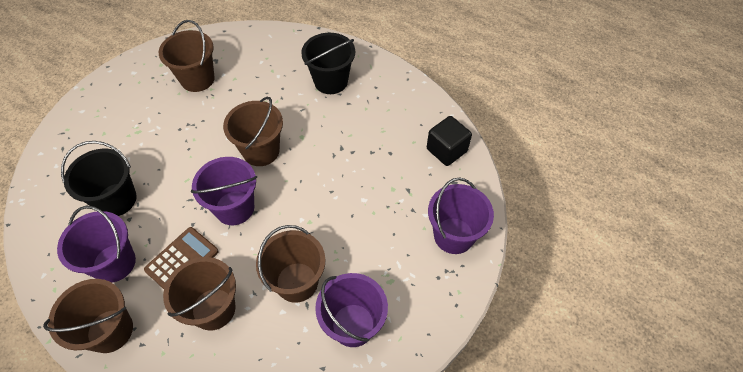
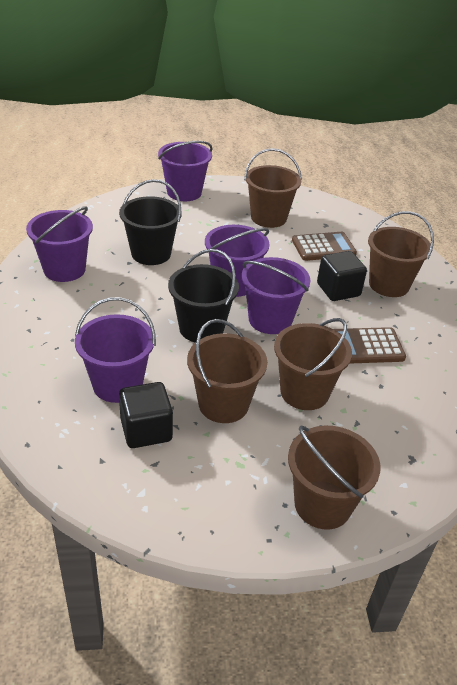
black cube: 1 -> 2
brown calculator: 1 -> 2
purple bucket: 4 -> 5

